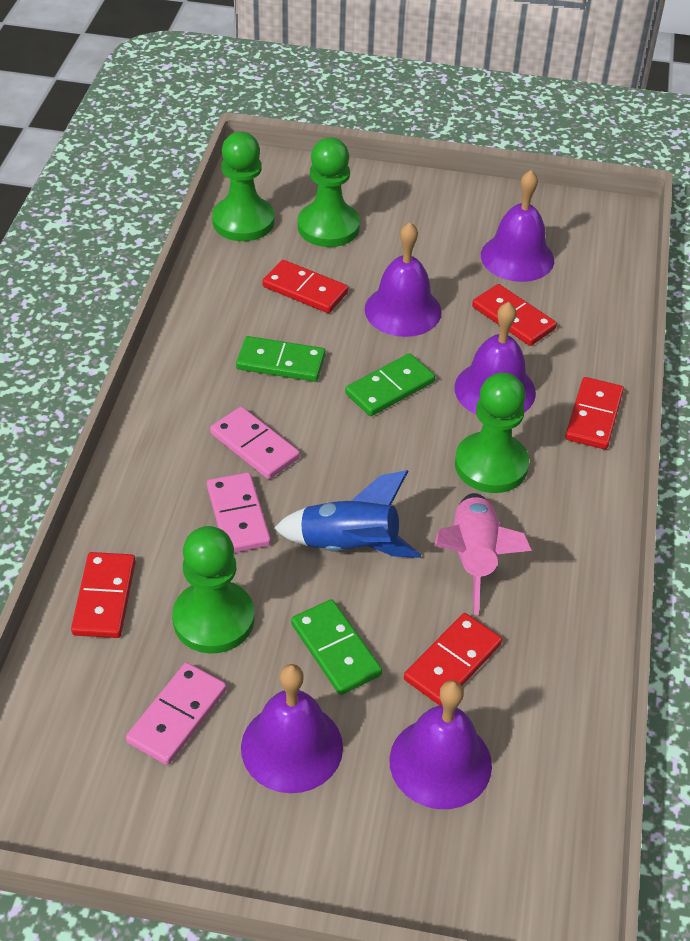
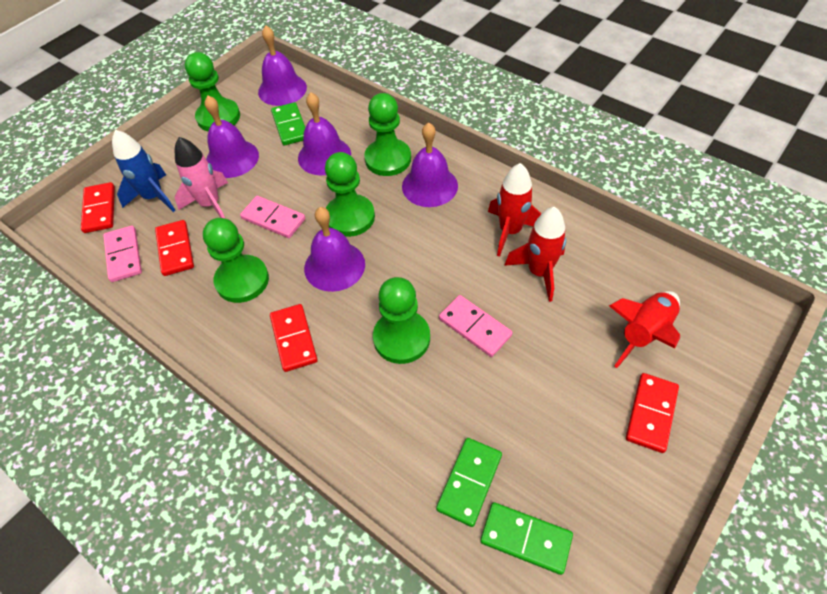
green pawn: 4 -> 5
red domino: 5 -> 4
red rocket: 0 -> 3

